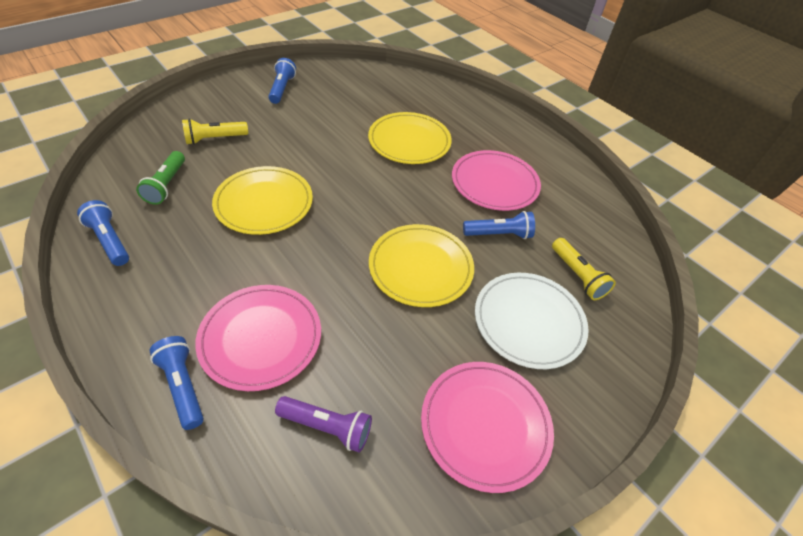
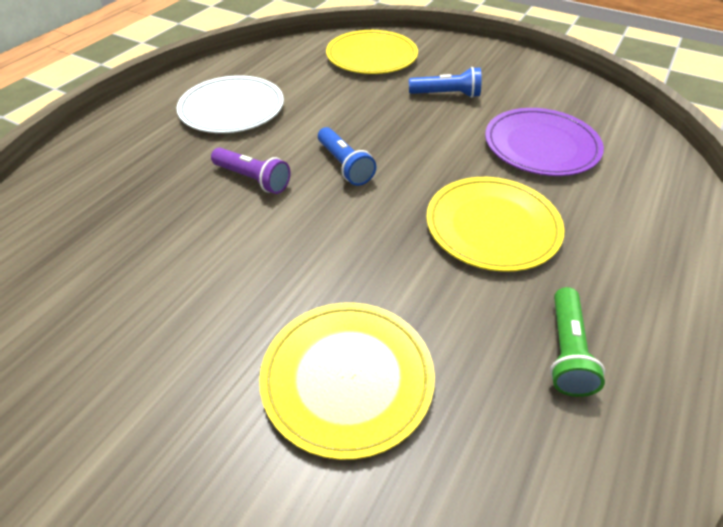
blue flashlight: 4 -> 2
pink plate: 3 -> 0
purple plate: 0 -> 1
yellow flashlight: 2 -> 0

